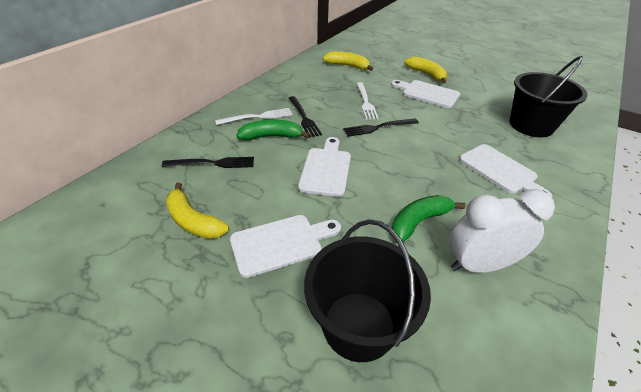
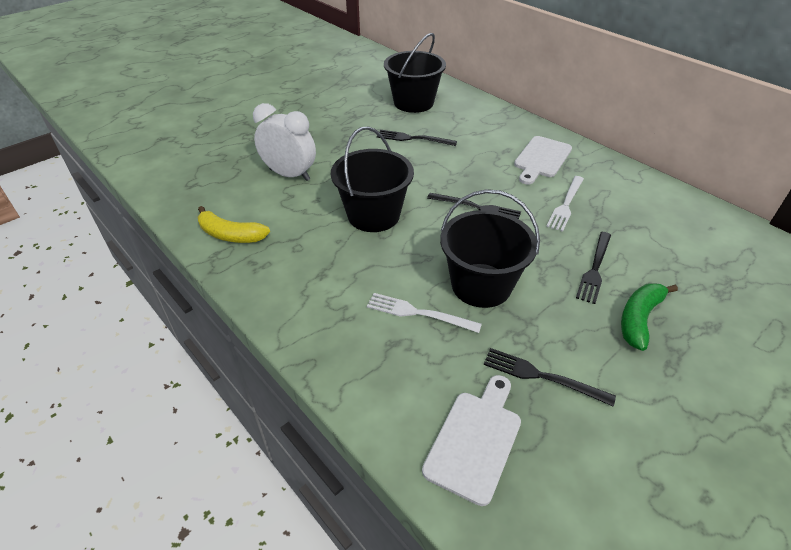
black bucket: 2 -> 3
black fork: 3 -> 4
green banana: 2 -> 1
white cutting board: 4 -> 2
yellow banana: 3 -> 1

